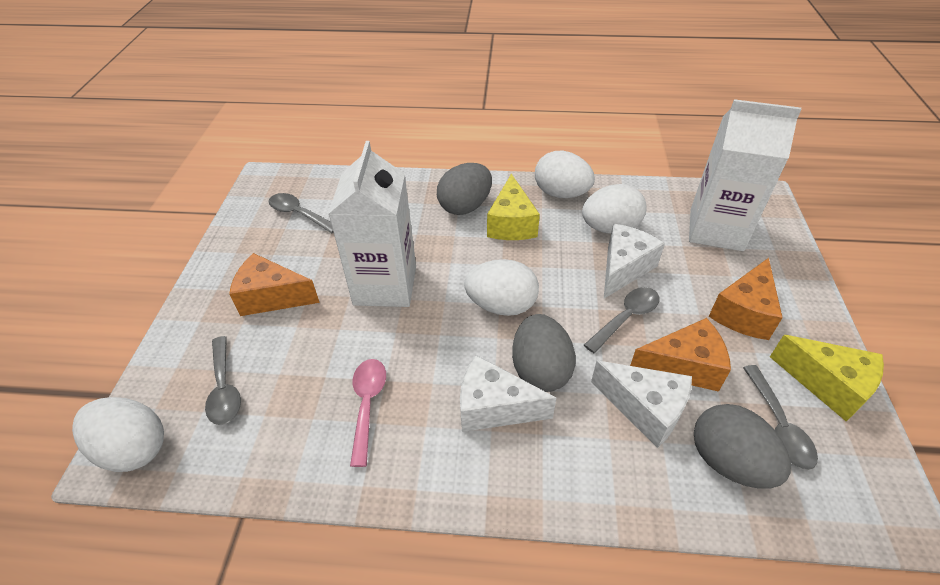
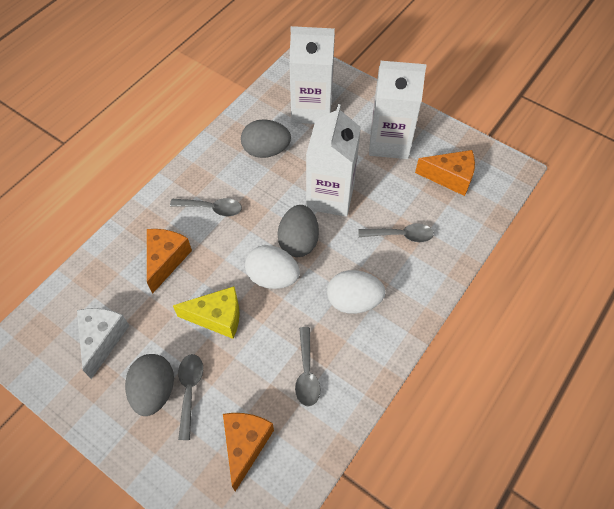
pink spoon: 1 -> 0
white carton: 2 -> 3
white cheese: 3 -> 1
white egg: 4 -> 2
yellow cheese: 2 -> 1

